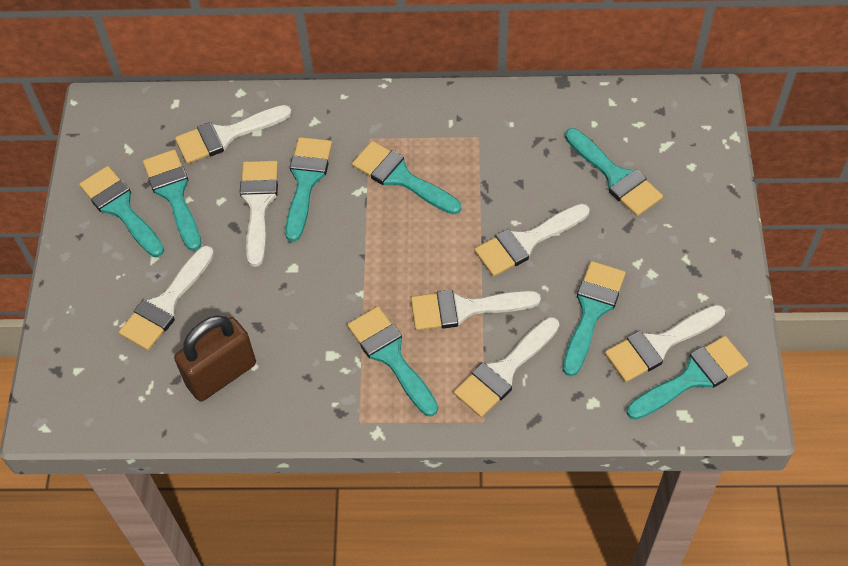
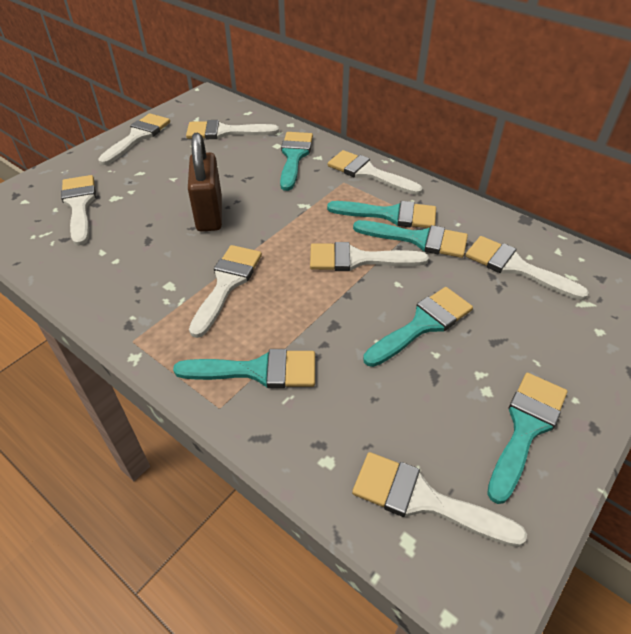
turquoise brush: 8 -> 6
white brush: 7 -> 8

